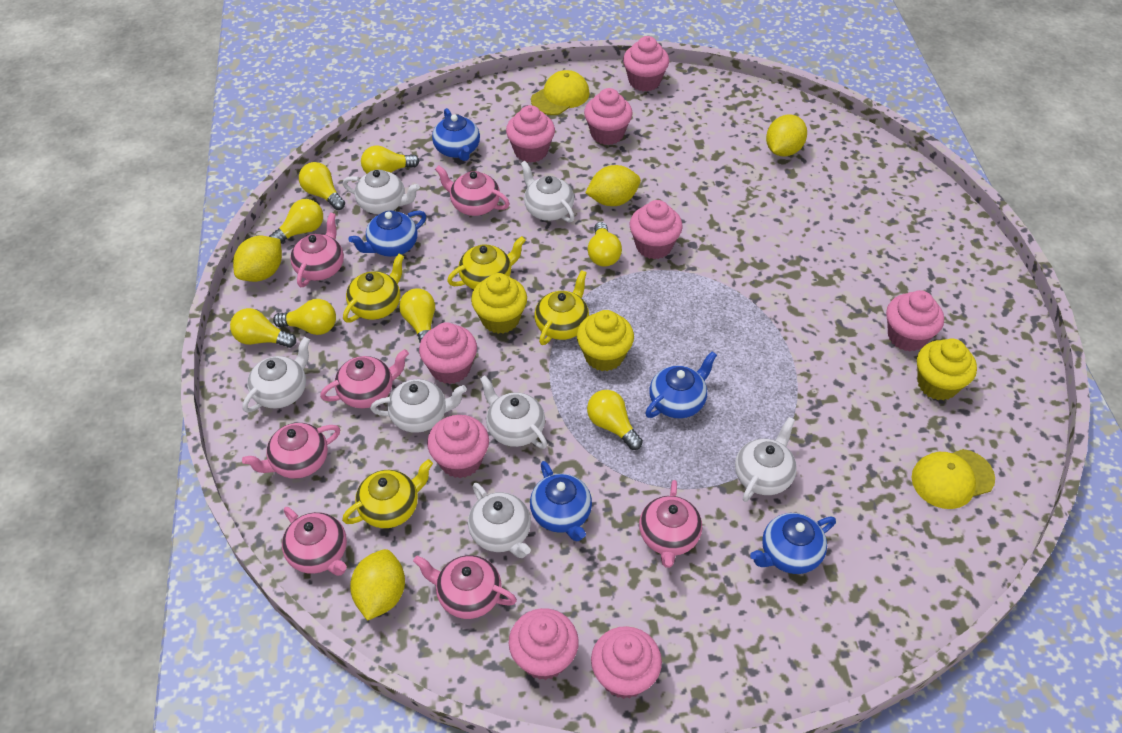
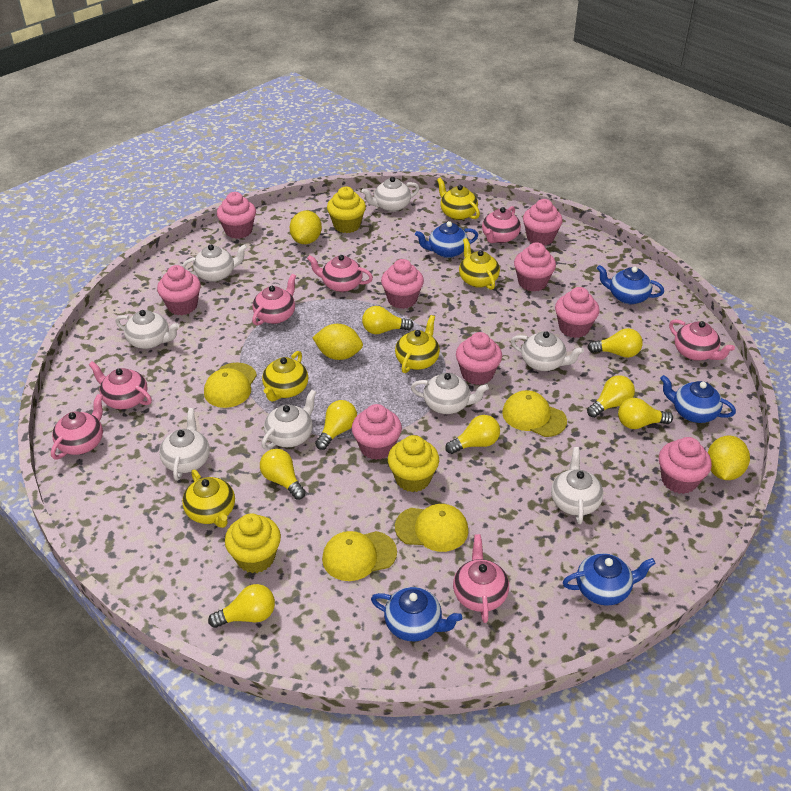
white teapot: 7 -> 8
yellow cap: 2 -> 4
yellow lemon: 4 -> 3
yellow teapot: 4 -> 5

